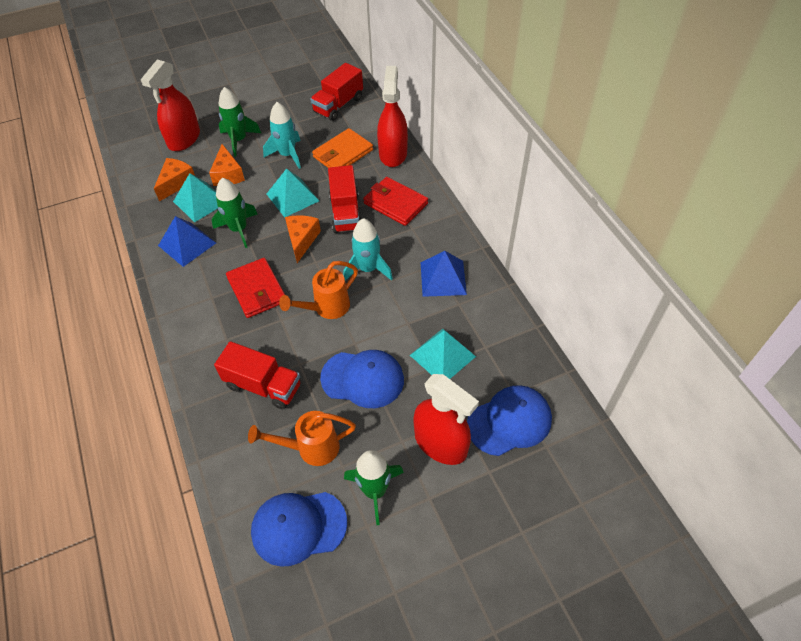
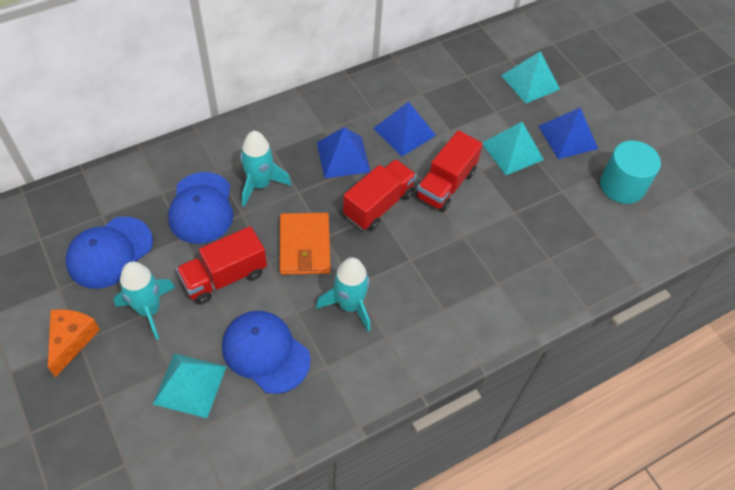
blue pyramid: 2 -> 3
green rocket: 3 -> 0
orange cheese: 3 -> 1
orange watering can: 2 -> 0
red spray bottle: 3 -> 0
red wallet: 2 -> 0
turquoise cylinder: 0 -> 1
turquoise rocket: 2 -> 3

